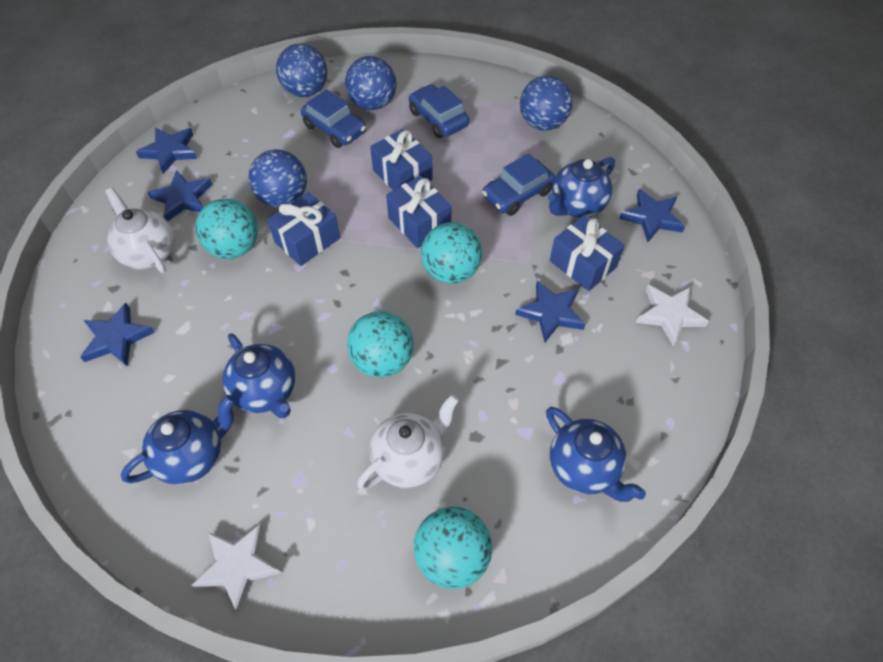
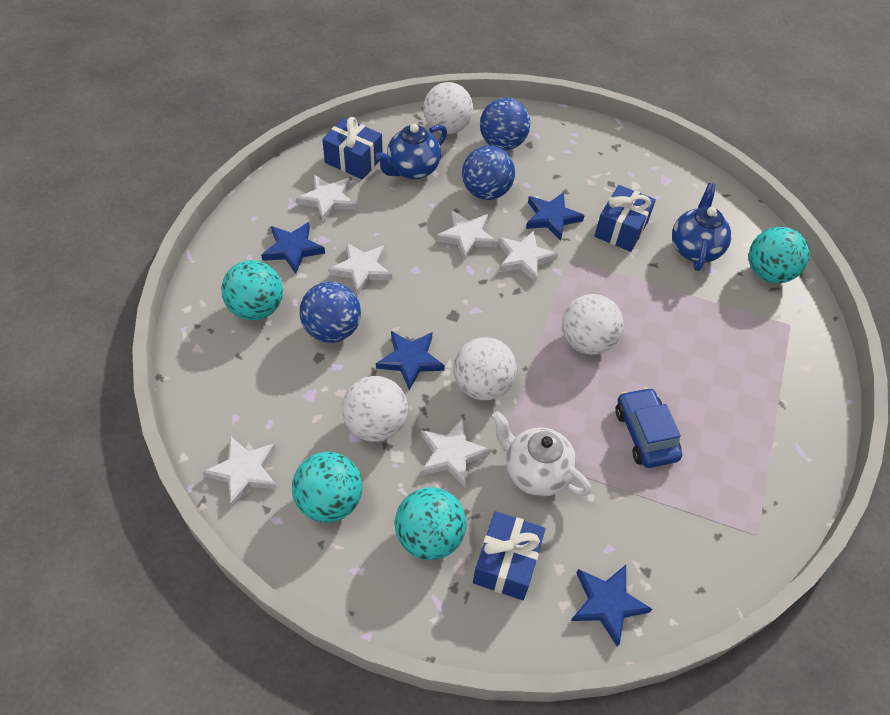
blue ball: 4 -> 3
blue car: 3 -> 1
blue gift: 4 -> 3
blue star: 5 -> 4
blue teapot: 4 -> 2
white ball: 0 -> 4
white star: 2 -> 6
white teapot: 2 -> 1

